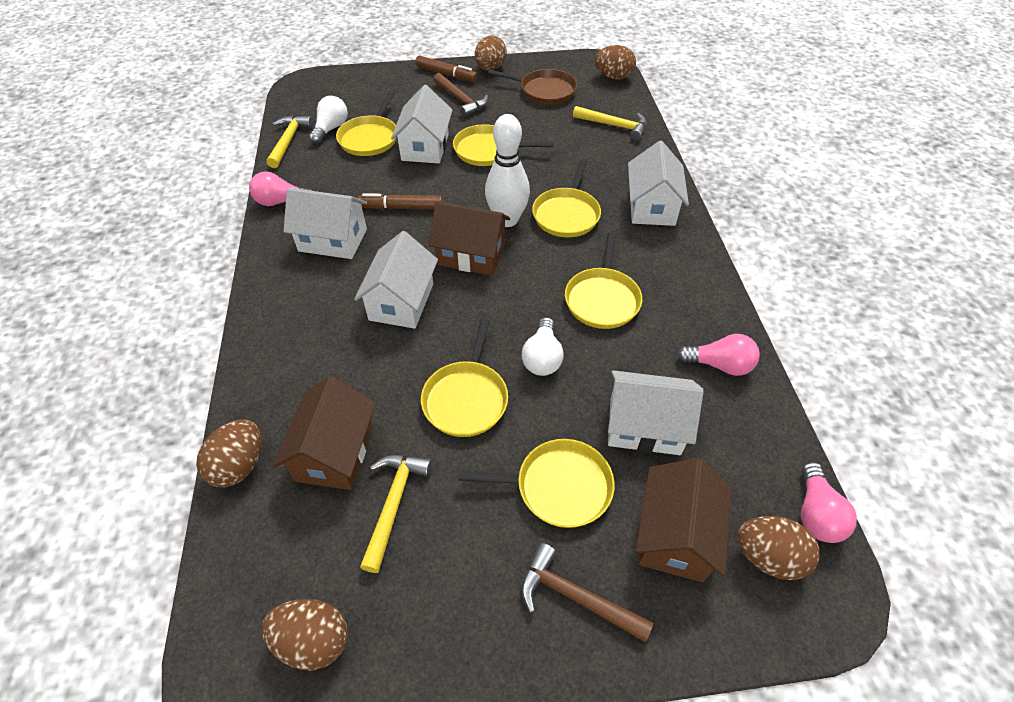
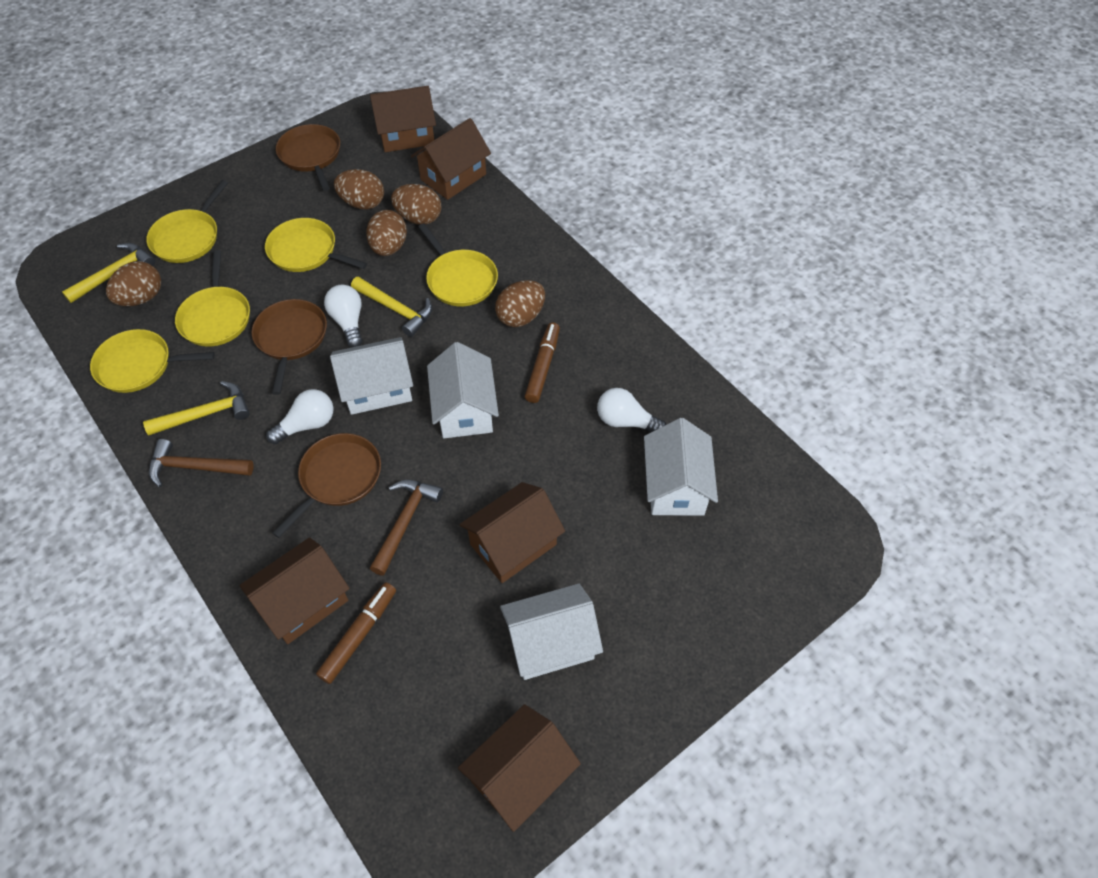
brown house: 3 -> 5
brown pan: 1 -> 3
pink light bulb: 3 -> 0
white bowling pin: 1 -> 0
white house: 5 -> 4
white light bulb: 2 -> 3
yellow pan: 6 -> 5

